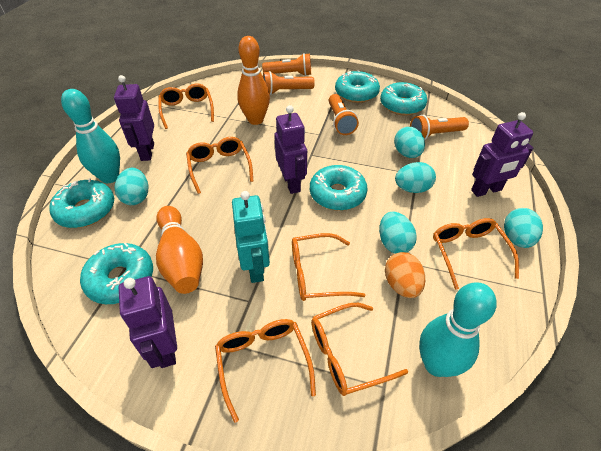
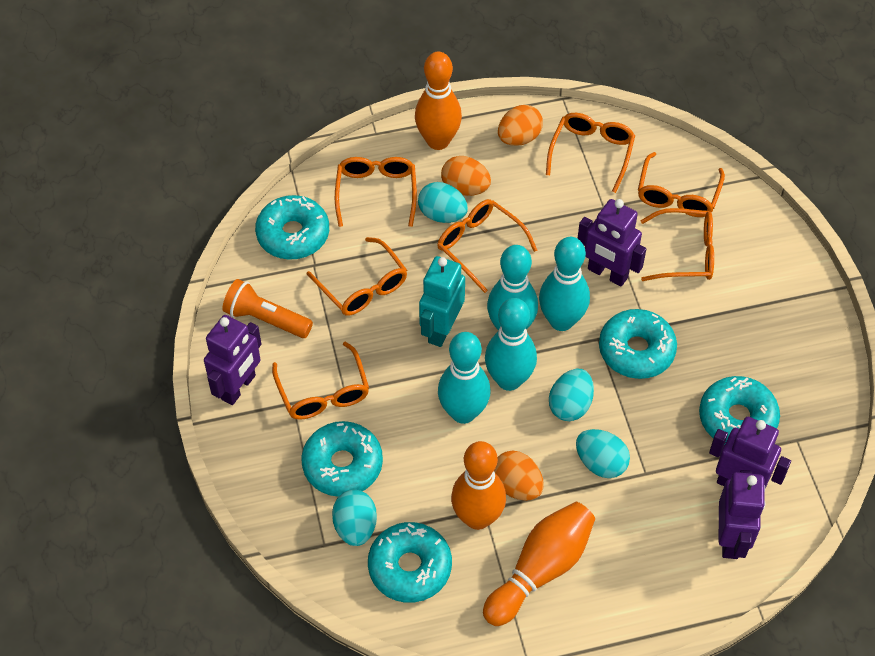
orange bowling pin: 2 -> 3
orange egg: 1 -> 3
orange flashlight: 4 -> 1
orange glasses: 6 -> 7
turquoise bowling pin: 2 -> 4
turquoise egg: 5 -> 4

